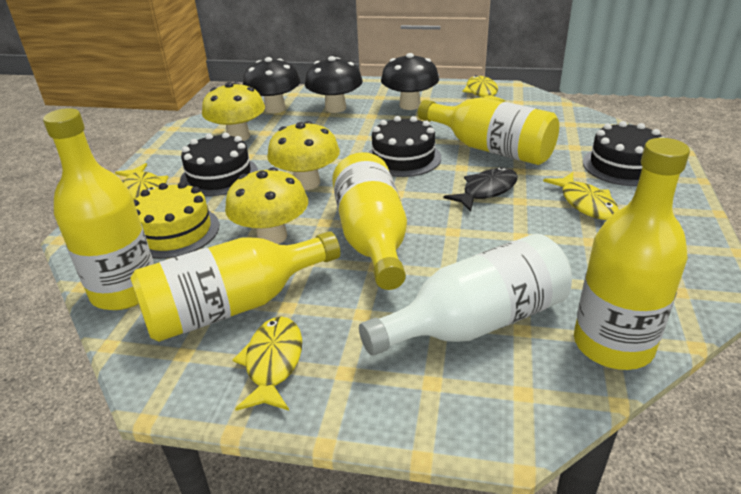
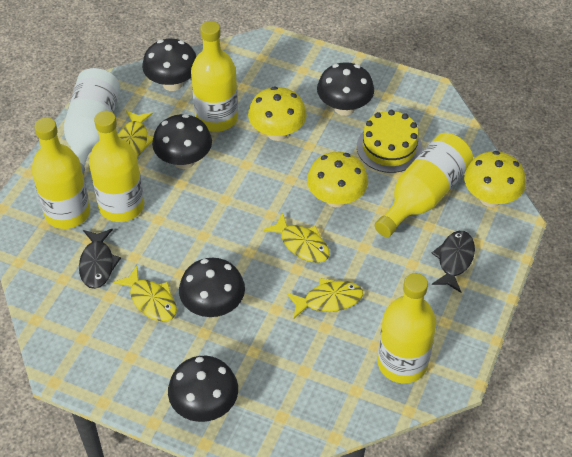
black cake: 3 -> 0
black fish: 1 -> 2
black mushroom: 3 -> 5

